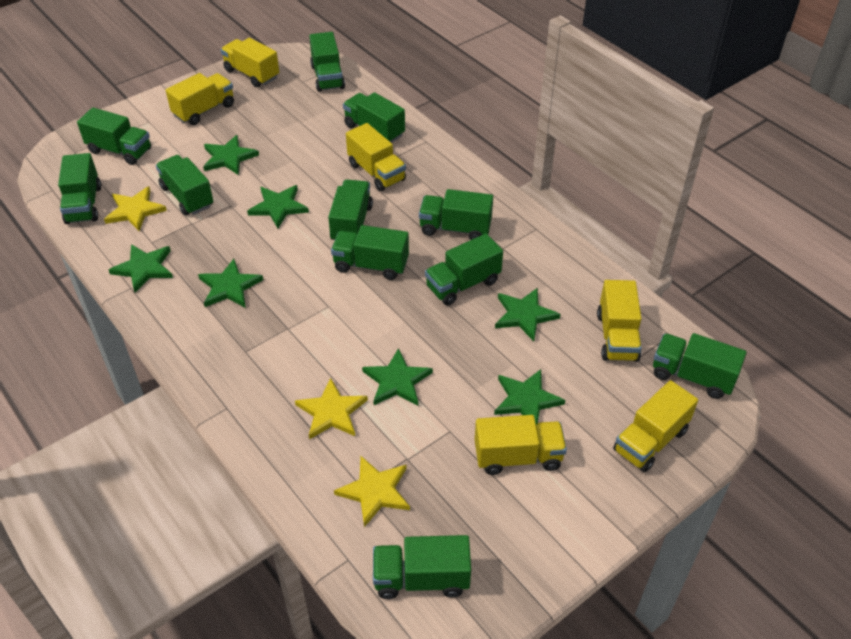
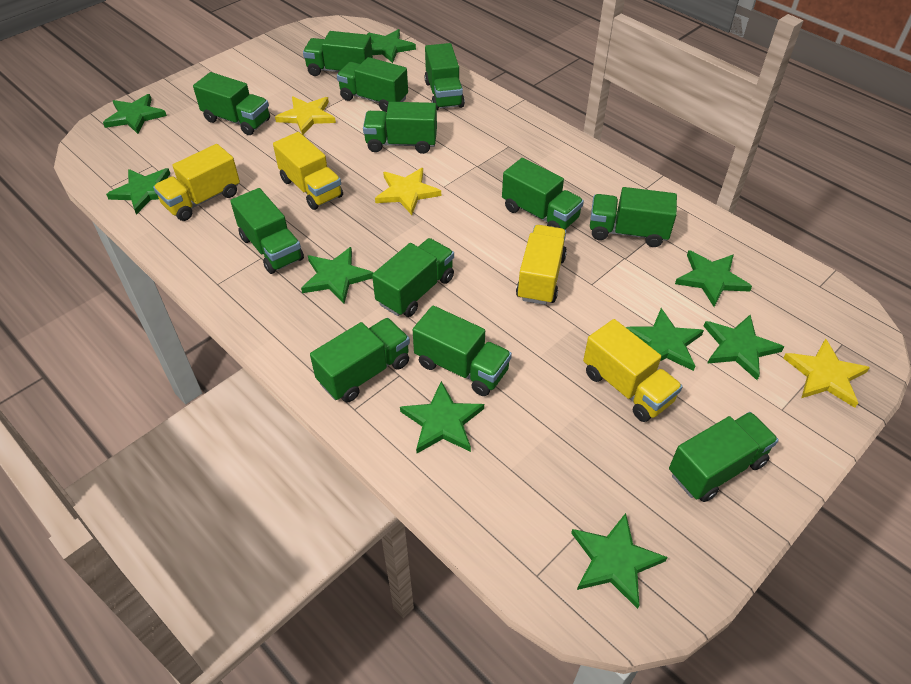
green star: 7 -> 9
green truck: 11 -> 12
yellow truck: 6 -> 4

